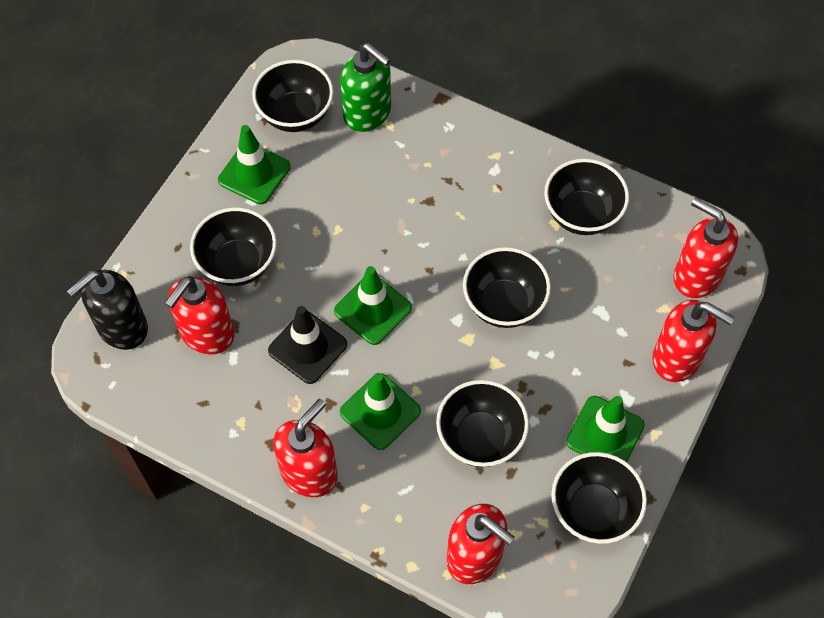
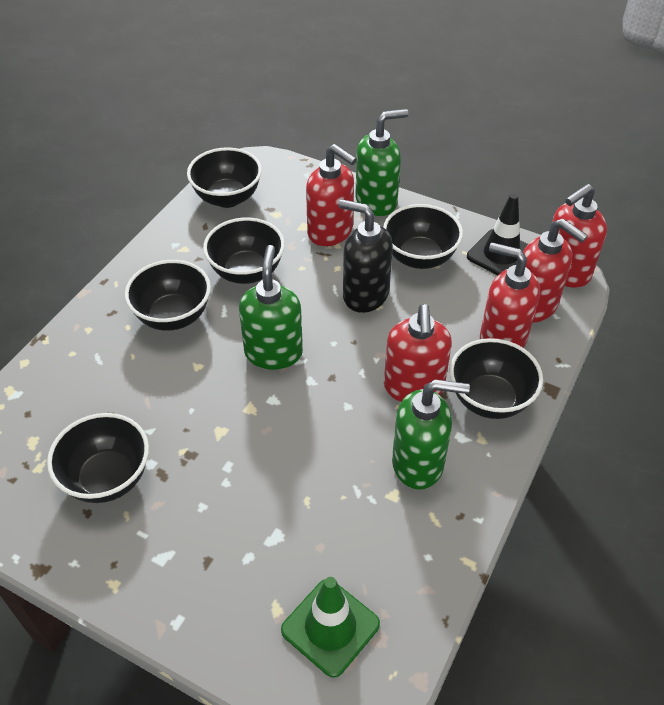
green soap dispenser: 1 -> 3
green traffic cone: 4 -> 1

